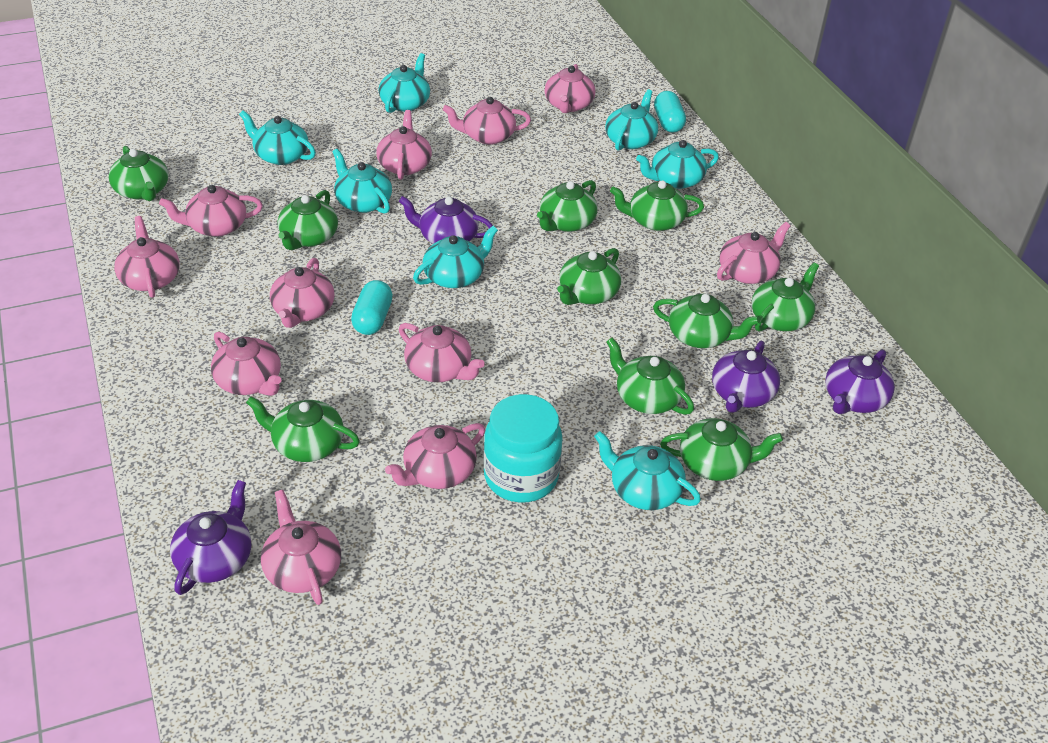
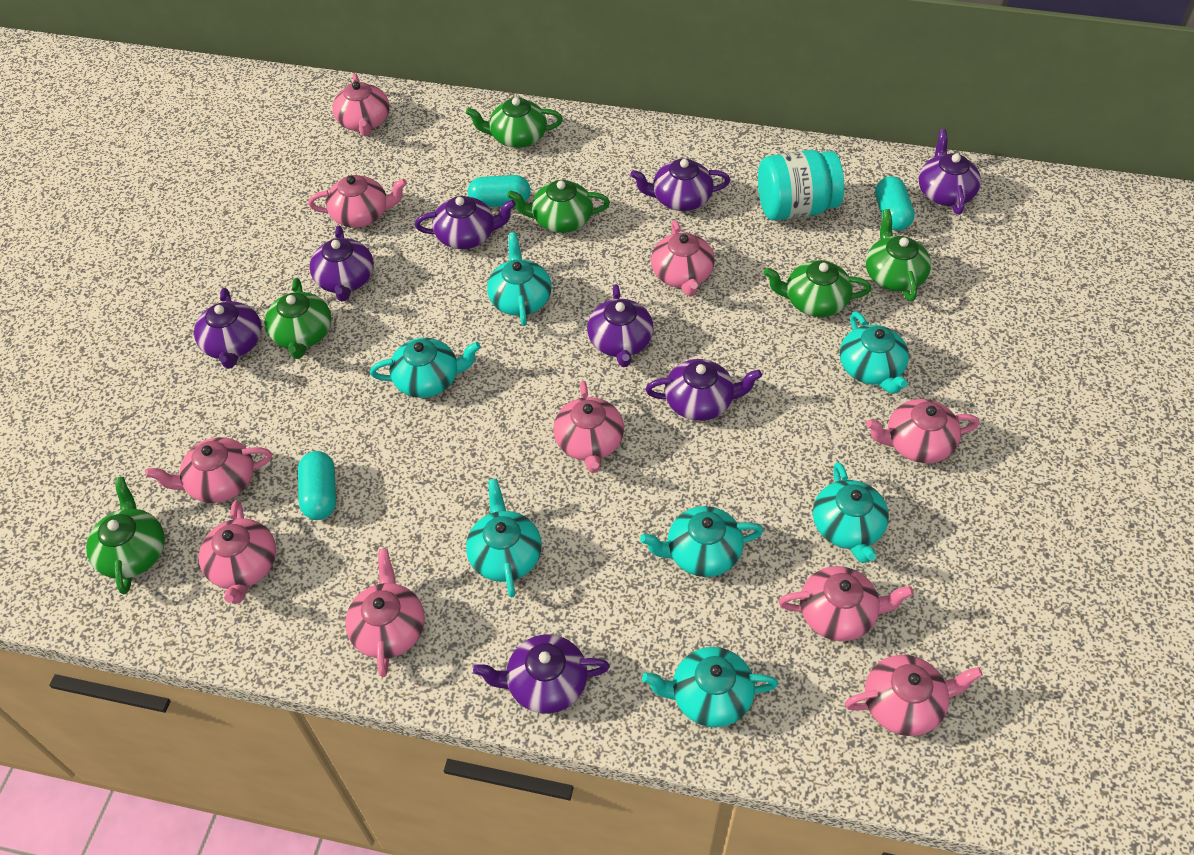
green teapot: 10 -> 6
pink teapot: 11 -> 10
purple teapot: 4 -> 8
turquoise capsule: 2 -> 3

